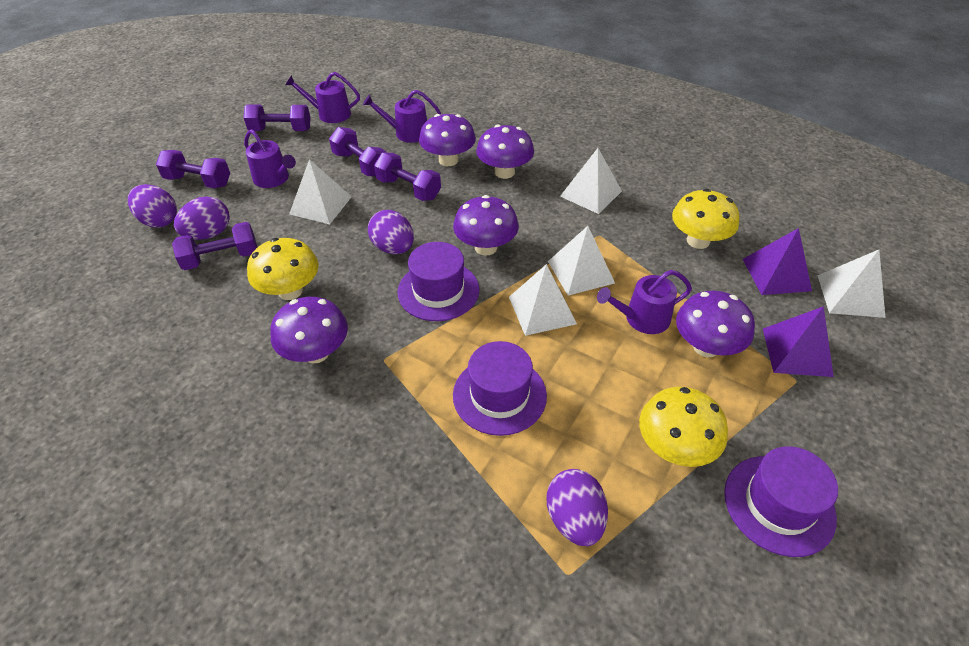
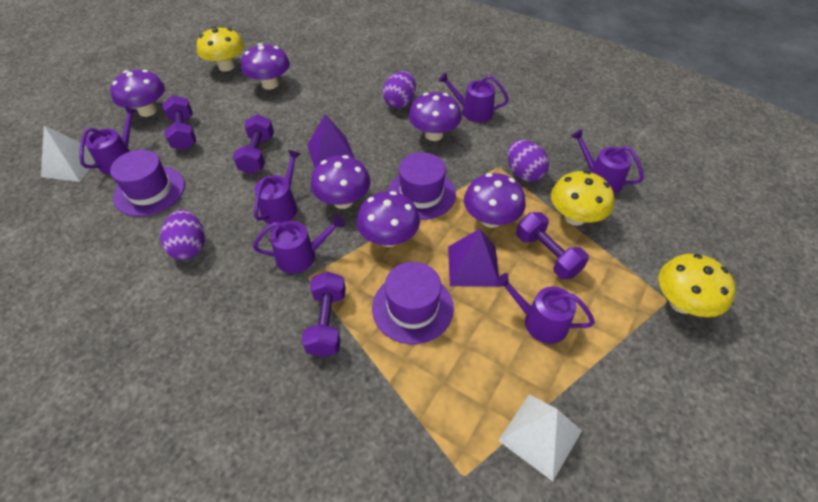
purple dumbbell: 5 -> 4
purple egg: 4 -> 3
purple mushroom: 5 -> 6
purple watering can: 4 -> 6
white pyramid: 5 -> 2

